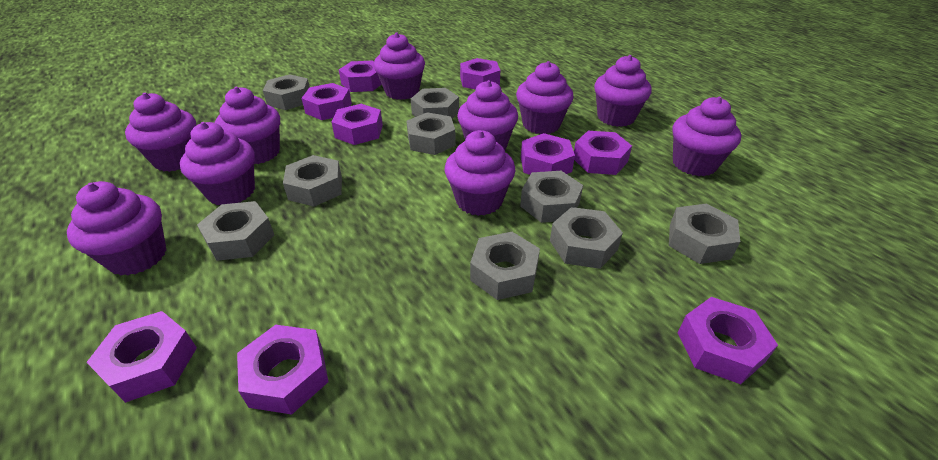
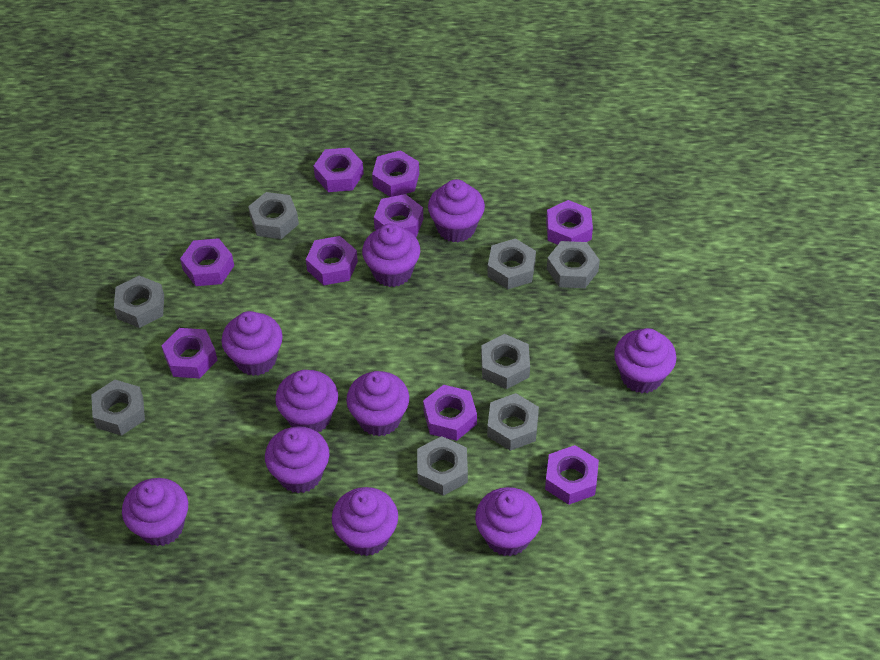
grey nut: 9 -> 8

